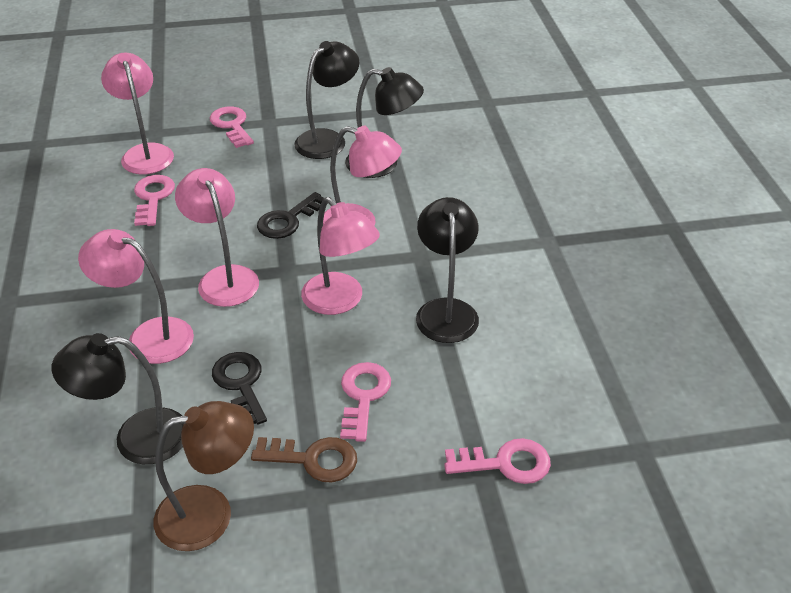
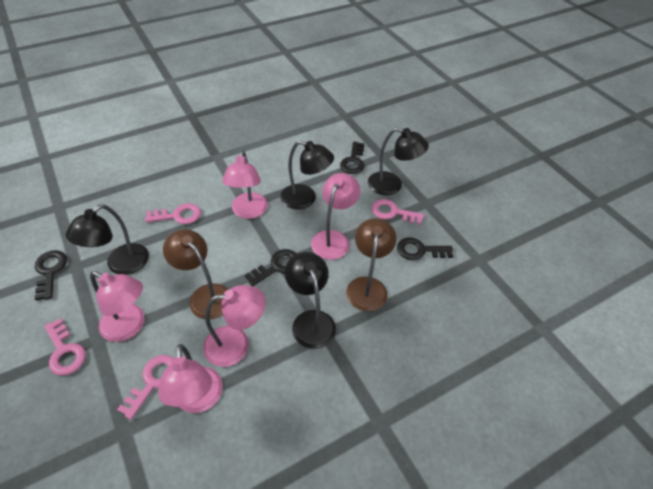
black key: 2 -> 4
brown key: 1 -> 0
brown lamp: 1 -> 2

